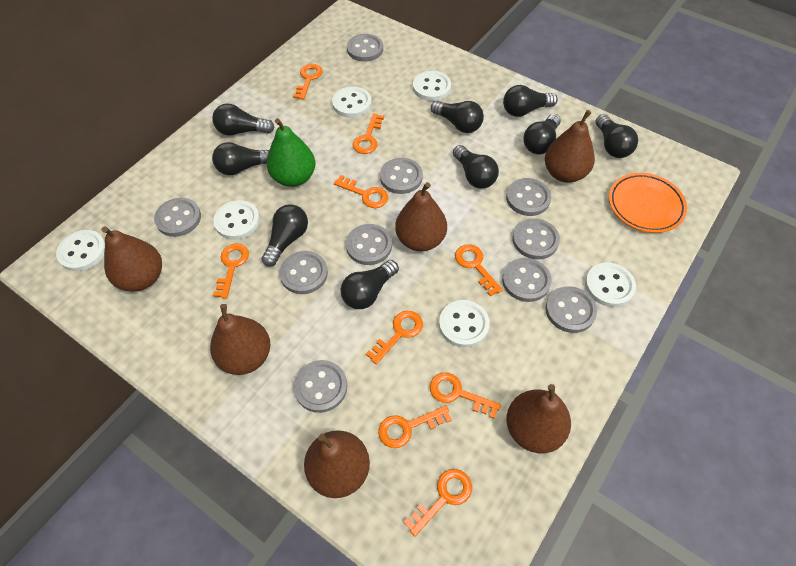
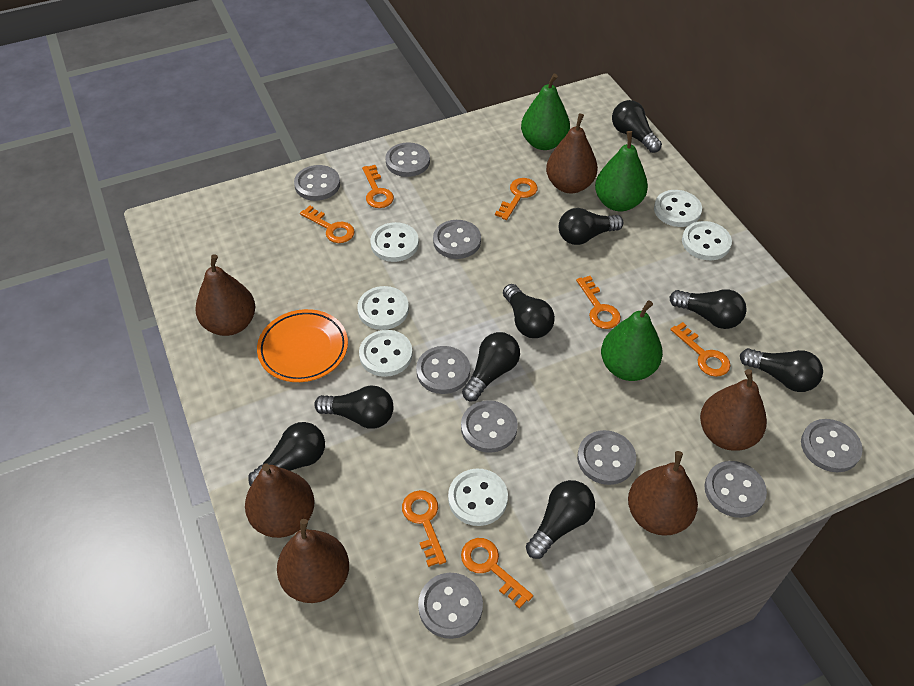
green pear: 1 -> 3
grey button: 10 -> 9
orange key: 9 -> 7

